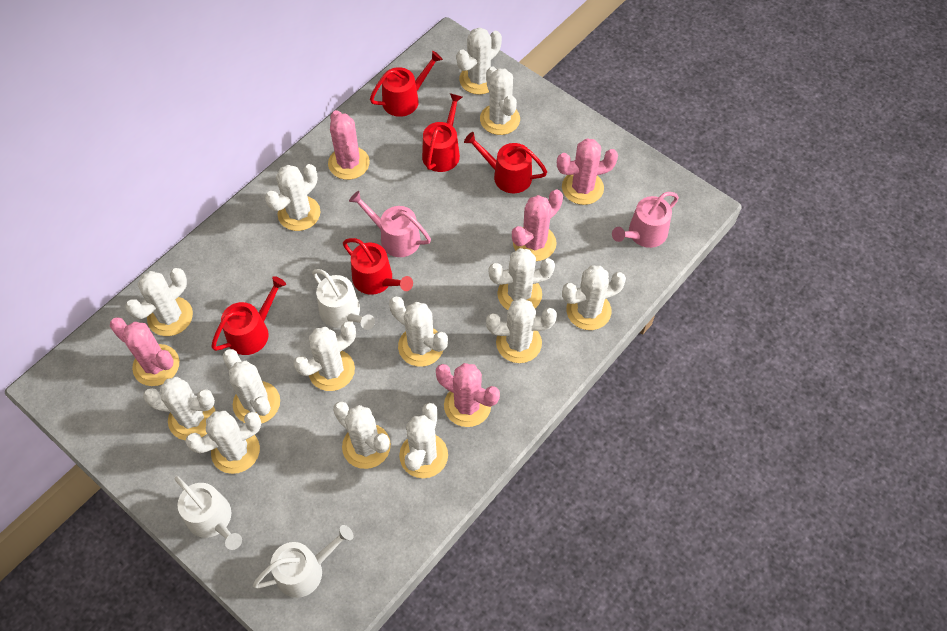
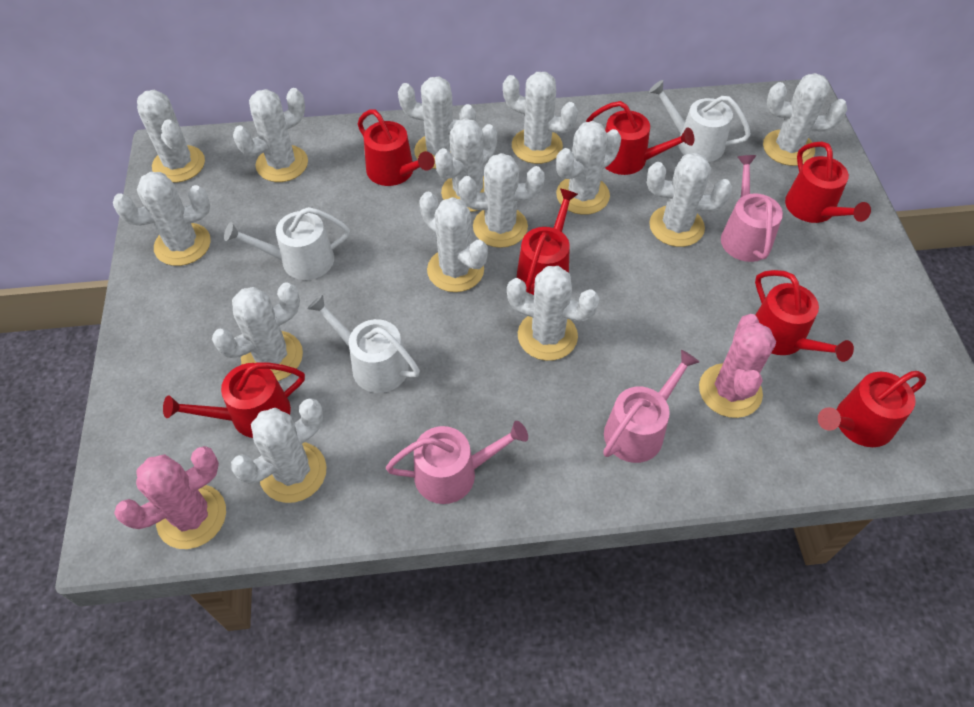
pink cactus: 5 -> 2
pink watering can: 2 -> 3
red watering can: 5 -> 7

